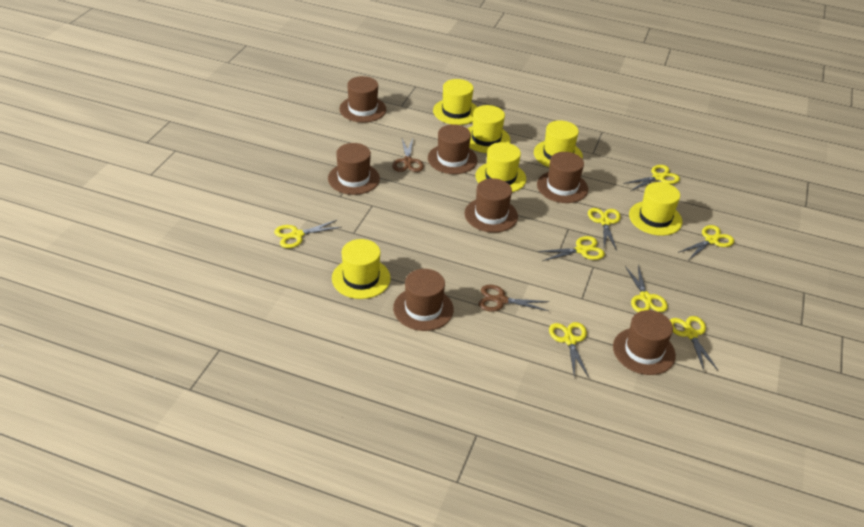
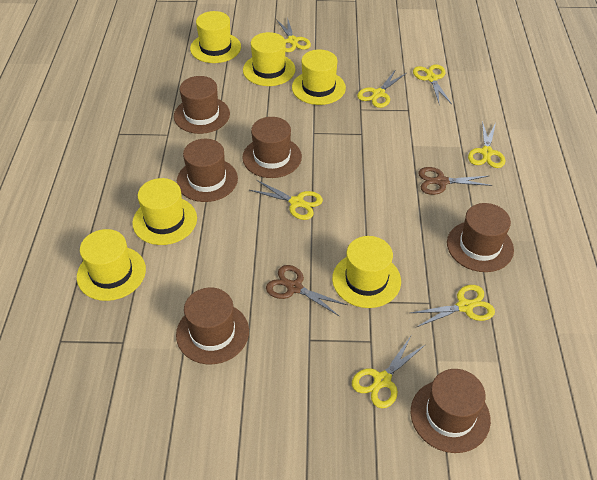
brown hat: 7 -> 6
yellow scissors: 8 -> 7

